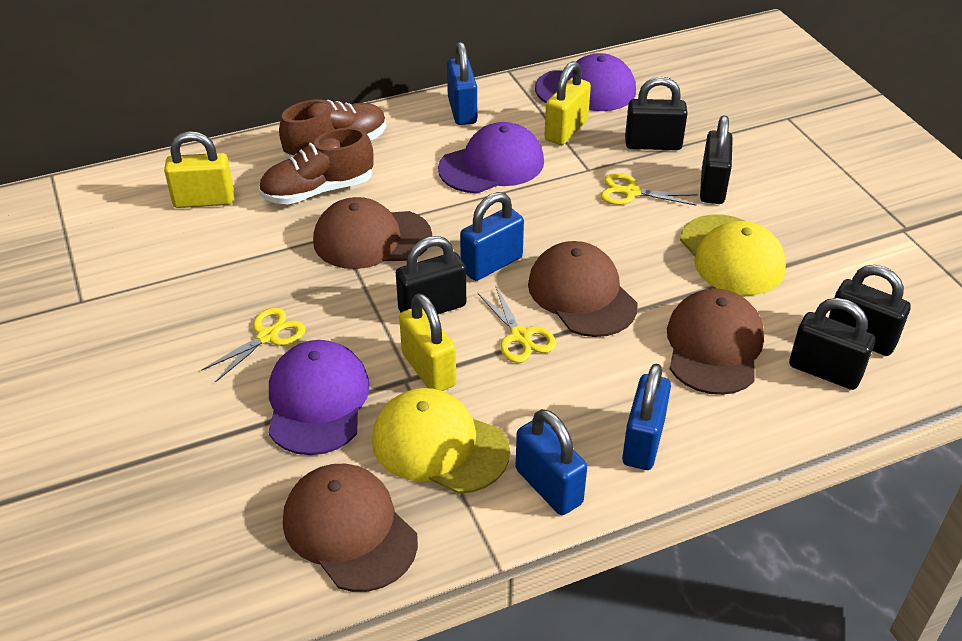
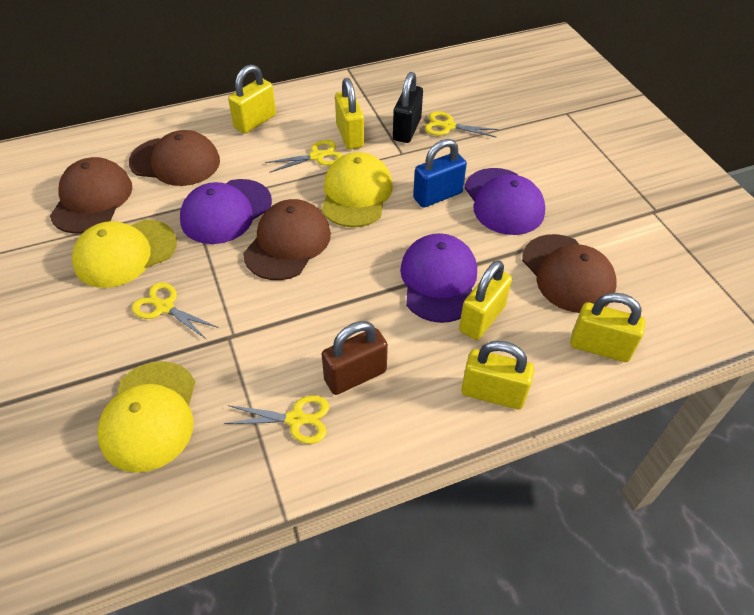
black padlock: 5 -> 1
blue padlock: 4 -> 1
brown padlock: 0 -> 1
brown shoe: 2 -> 0
yellow cap: 2 -> 3
yellow padlock: 3 -> 5
yellow scissors: 3 -> 4

